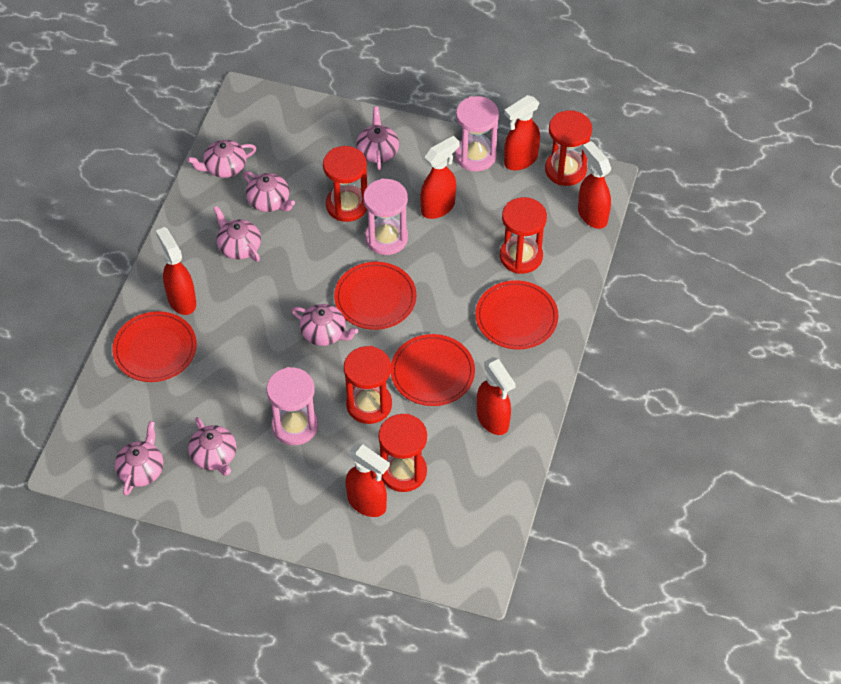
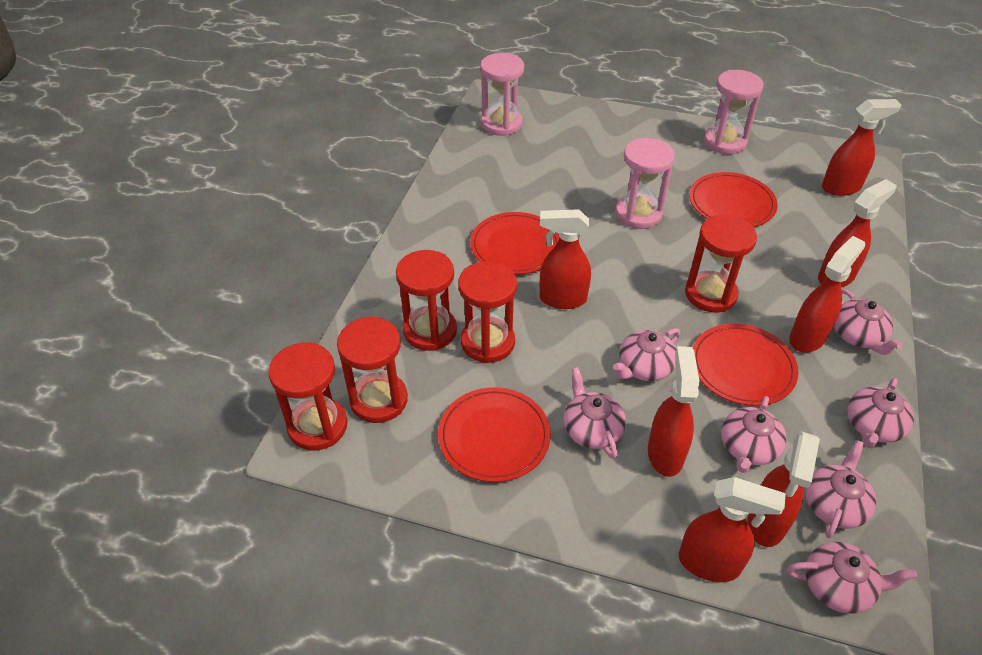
red spray bottle: 6 -> 7

